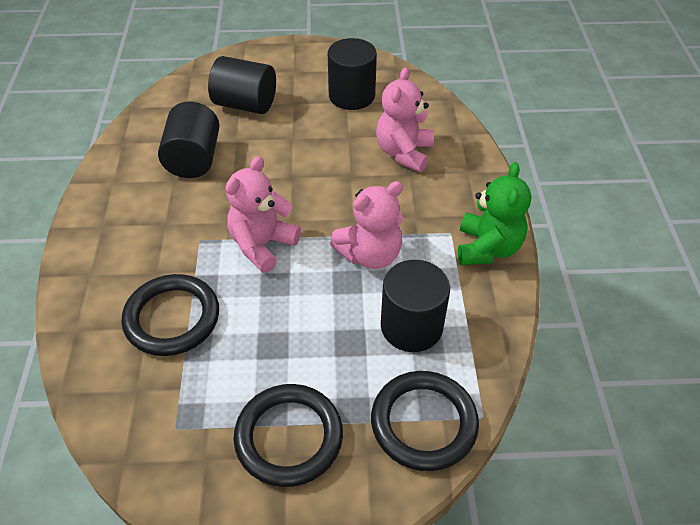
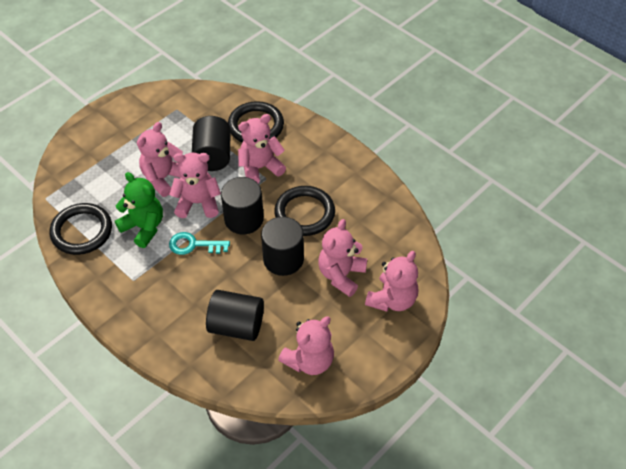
pink teddy bear: 3 -> 6
turquoise key: 0 -> 1

